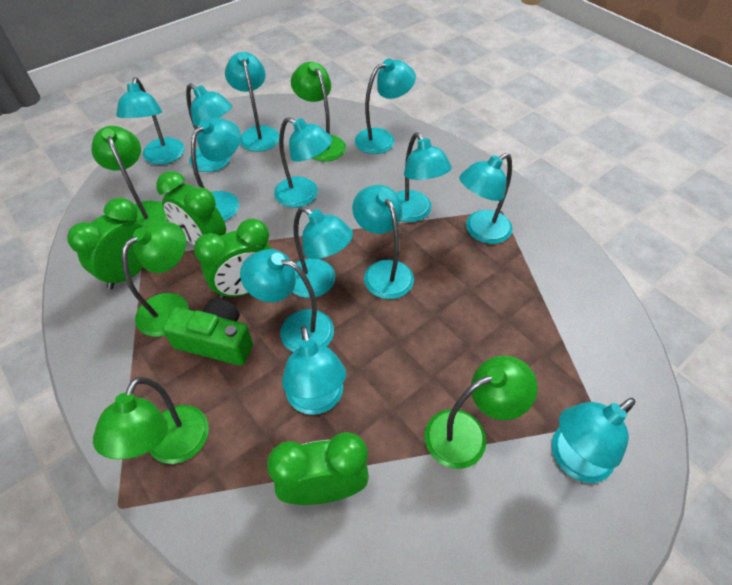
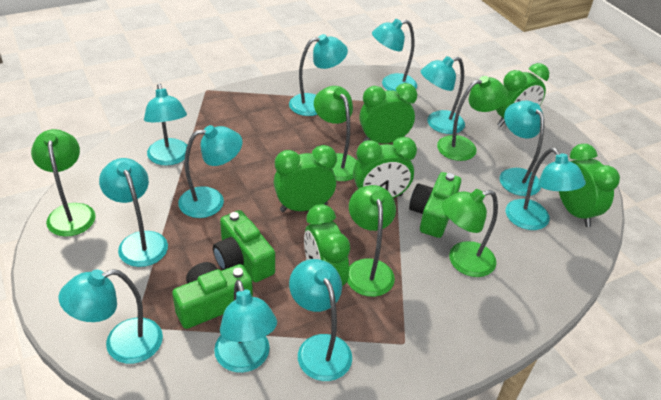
green camera: 1 -> 3
green clock: 4 -> 6
turquoise lamp: 13 -> 11

